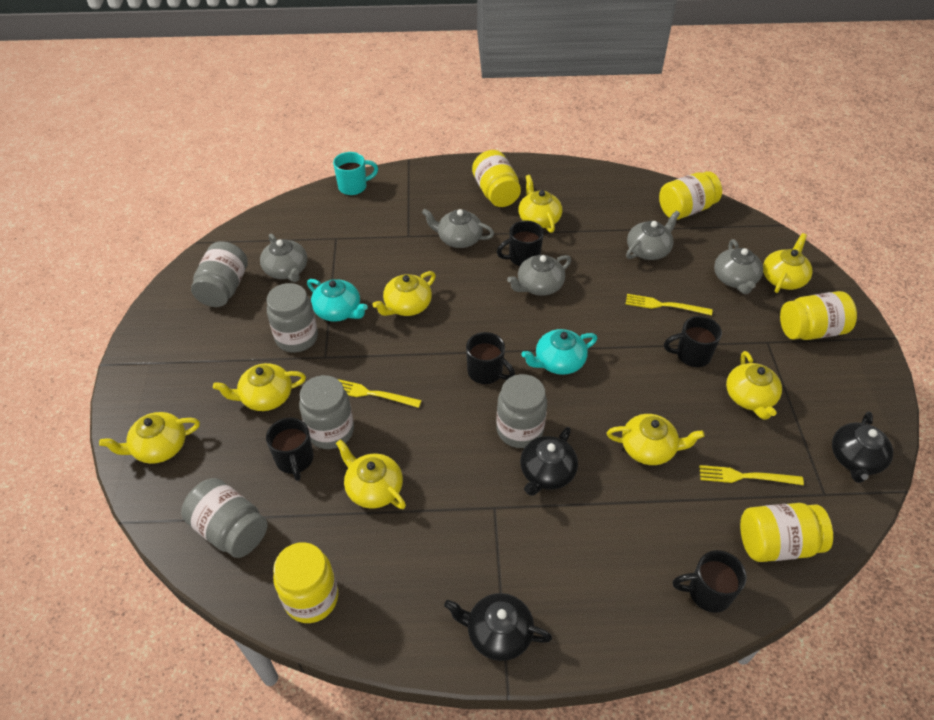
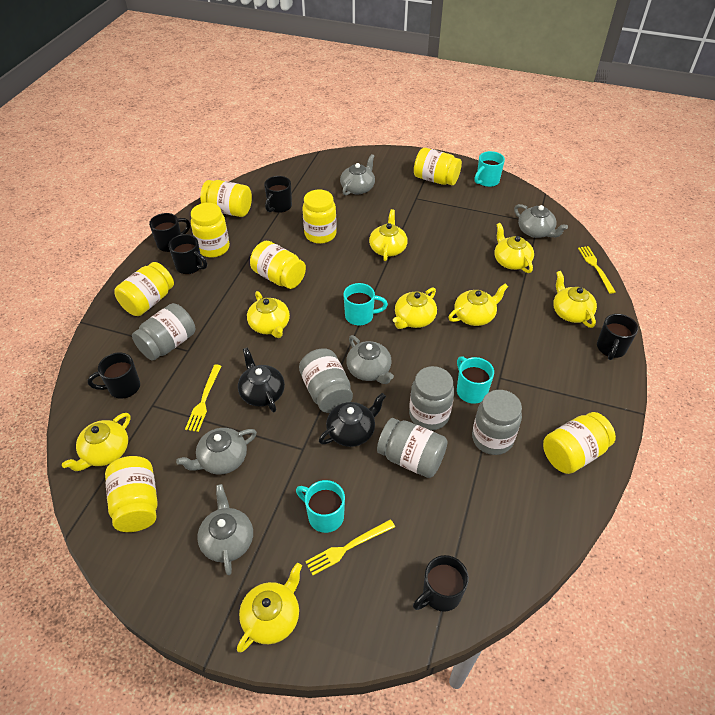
black mug: 5 -> 6
black teapot: 3 -> 2
turquoise mug: 1 -> 4
turquoise teapot: 2 -> 0
yellow jar: 5 -> 8

